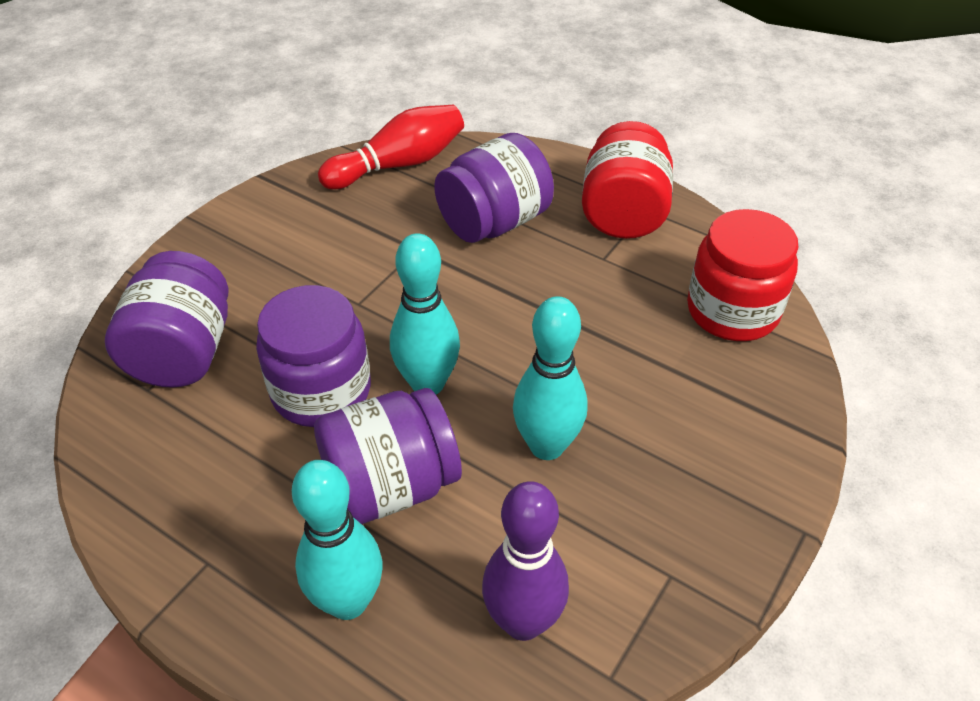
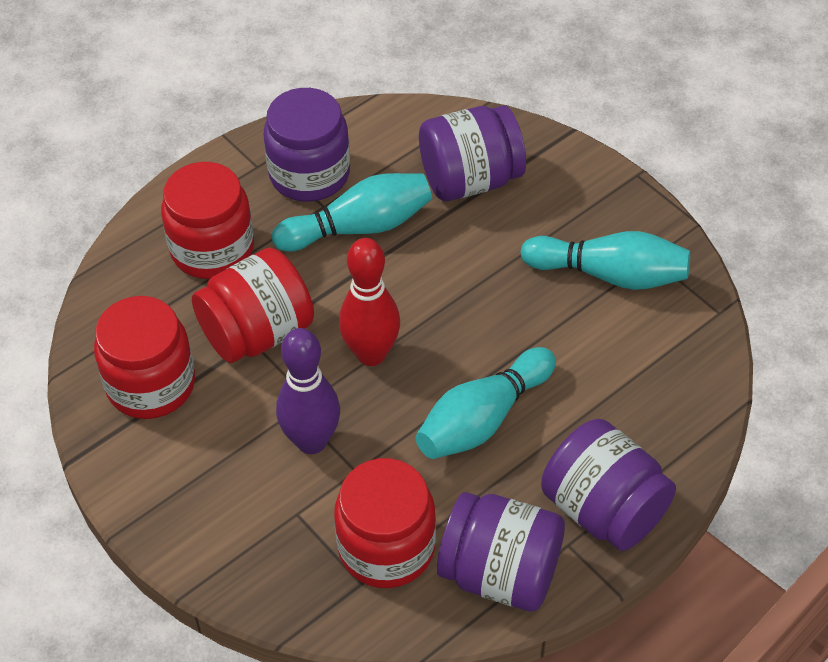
red jar: 2 -> 4

